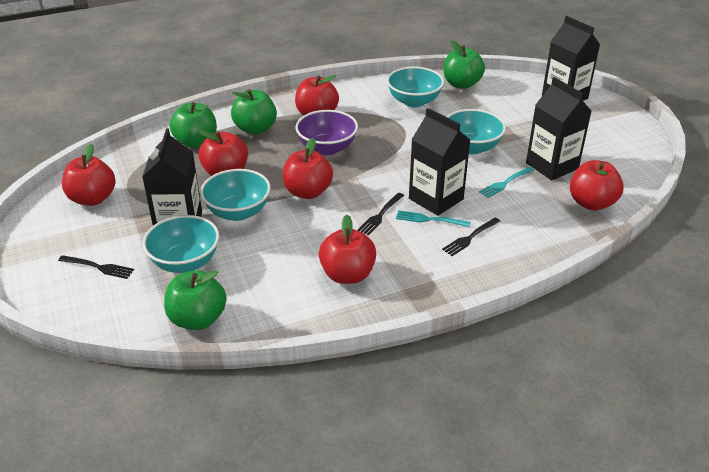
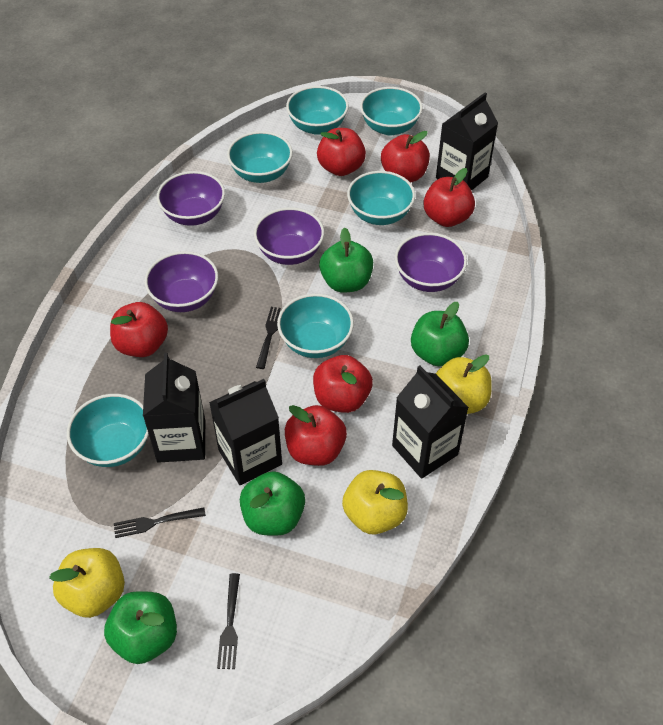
purple bowl: 1 -> 4
turquoise bowl: 4 -> 6
turquoise fork: 2 -> 0
yellow apple: 0 -> 3

